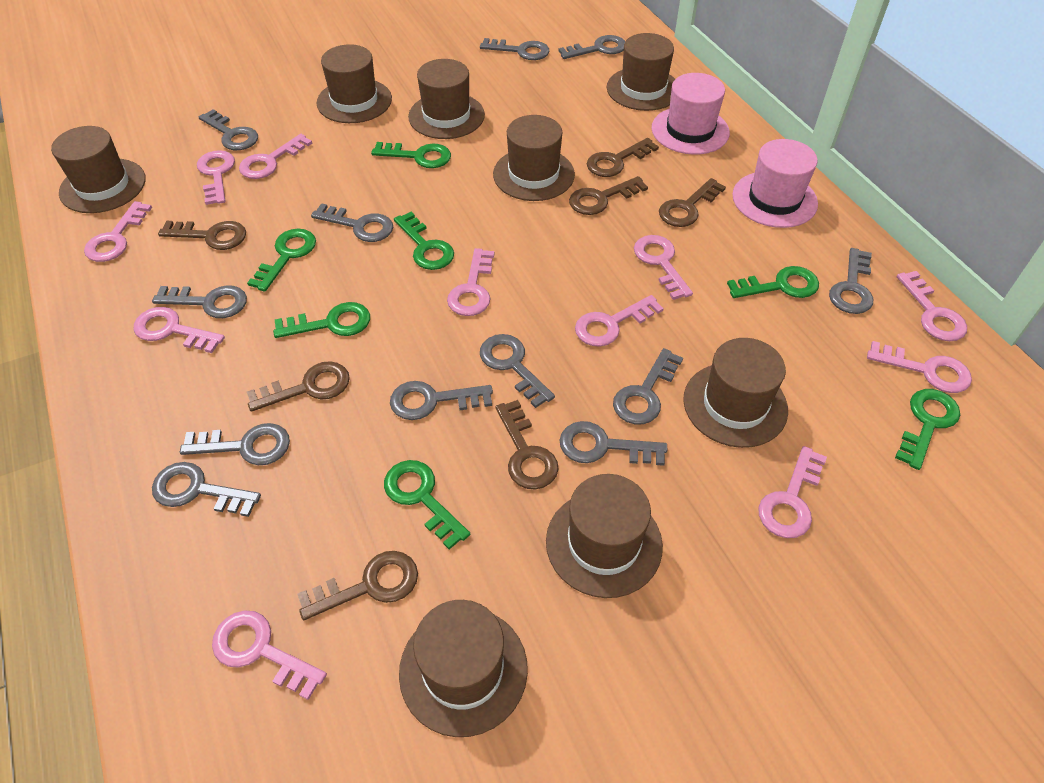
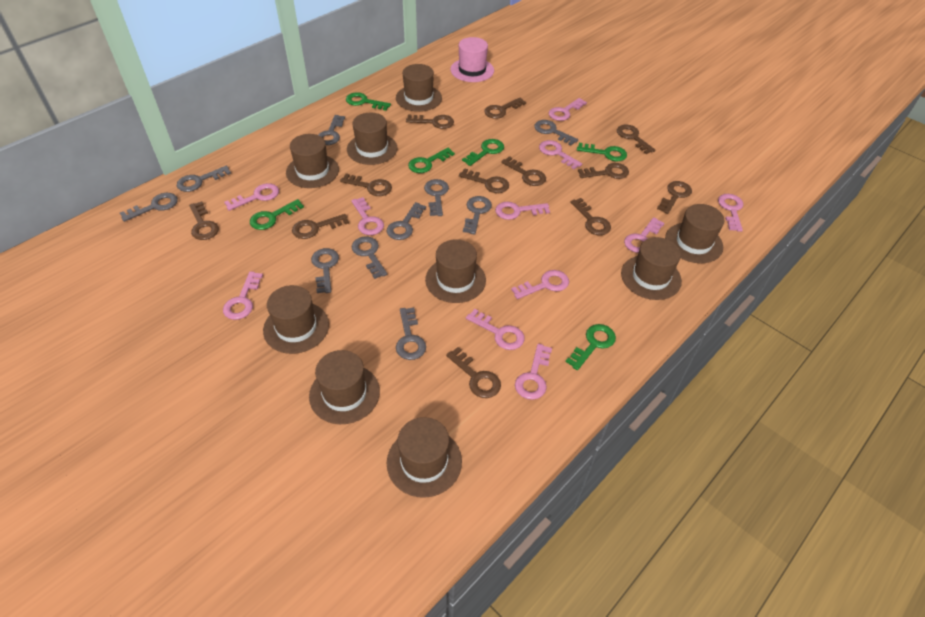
brown hat: 8 -> 9
brown key: 7 -> 12
green key: 7 -> 6
grey key: 12 -> 10
pink hat: 2 -> 1

